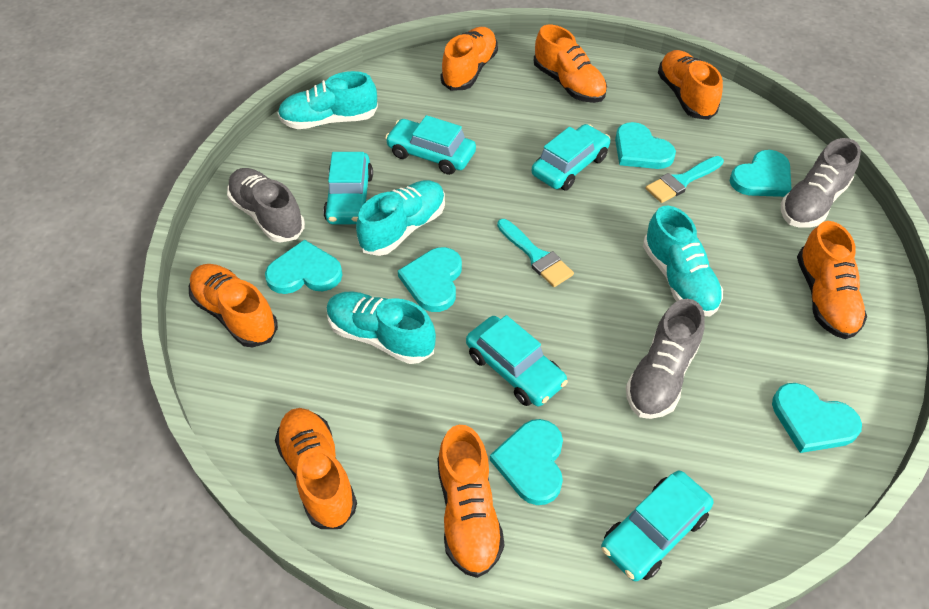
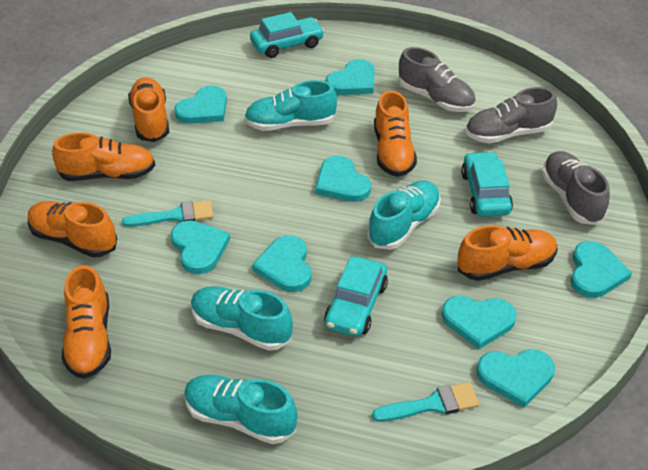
orange shoe: 7 -> 6
turquoise car: 5 -> 3
turquoise heart: 6 -> 8

